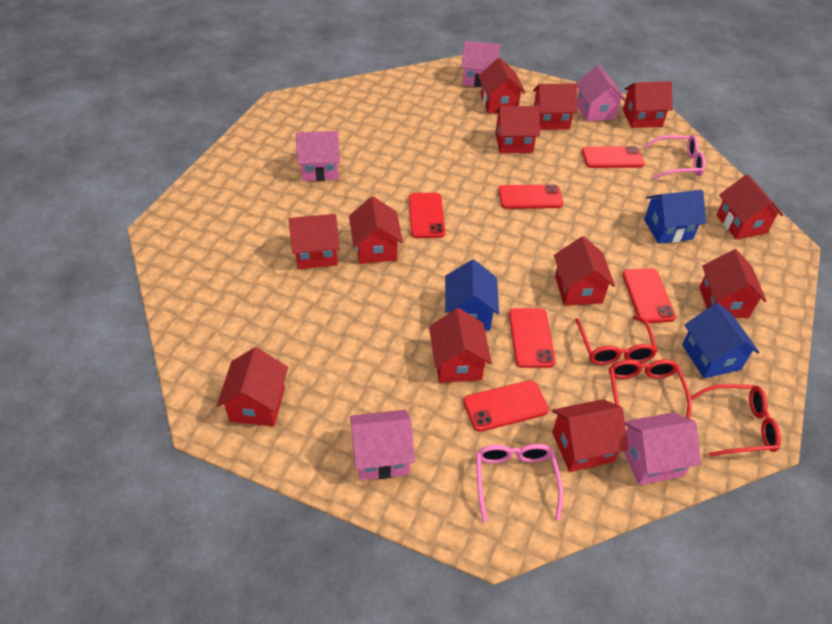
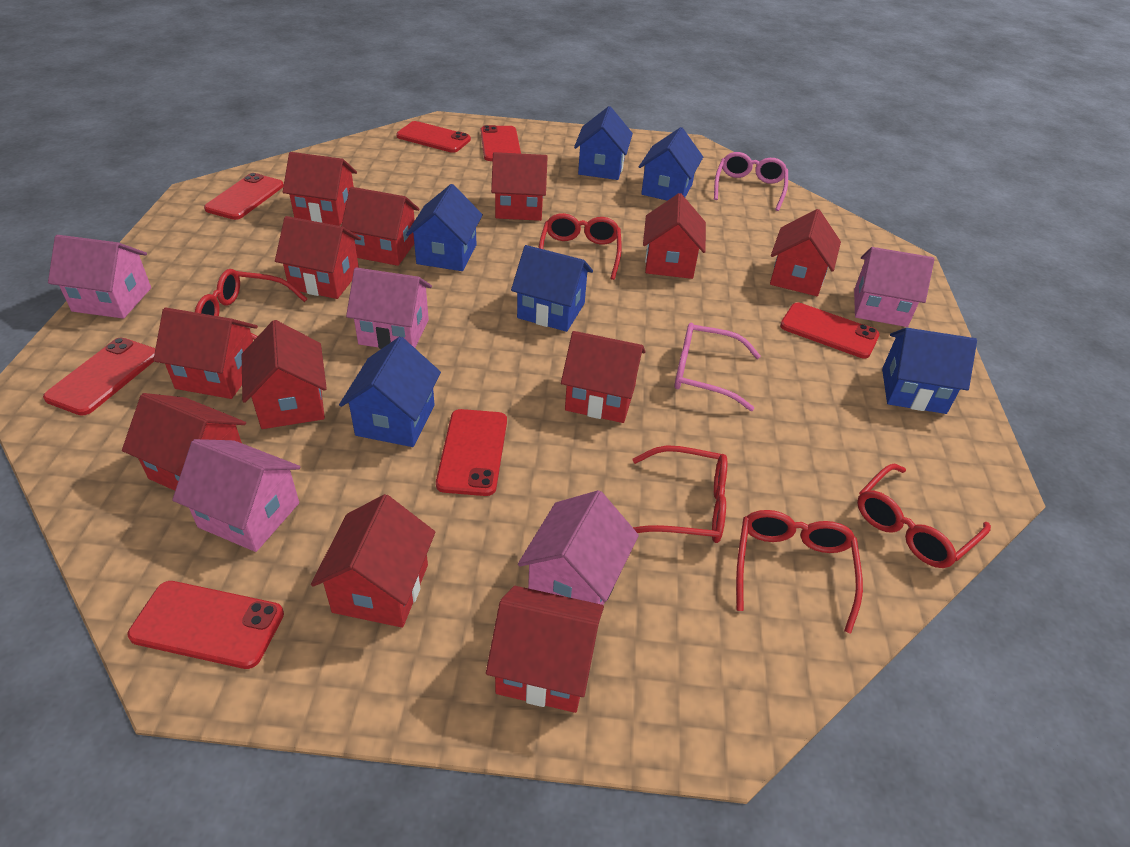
blue house: 3 -> 6
red glasses: 3 -> 5
red phone: 6 -> 7

